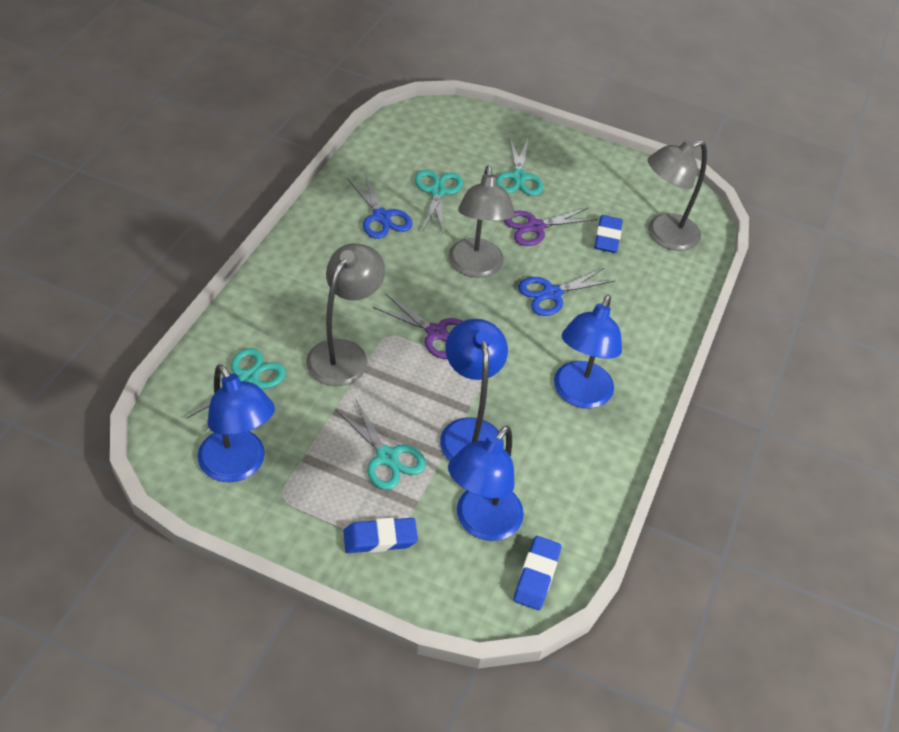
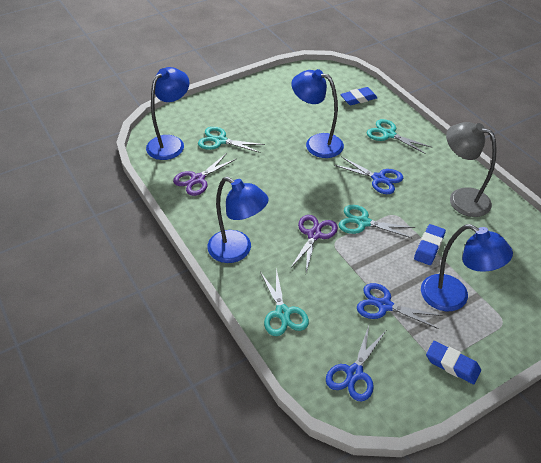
blue scissors: 2 -> 3
grey lamp: 3 -> 1

